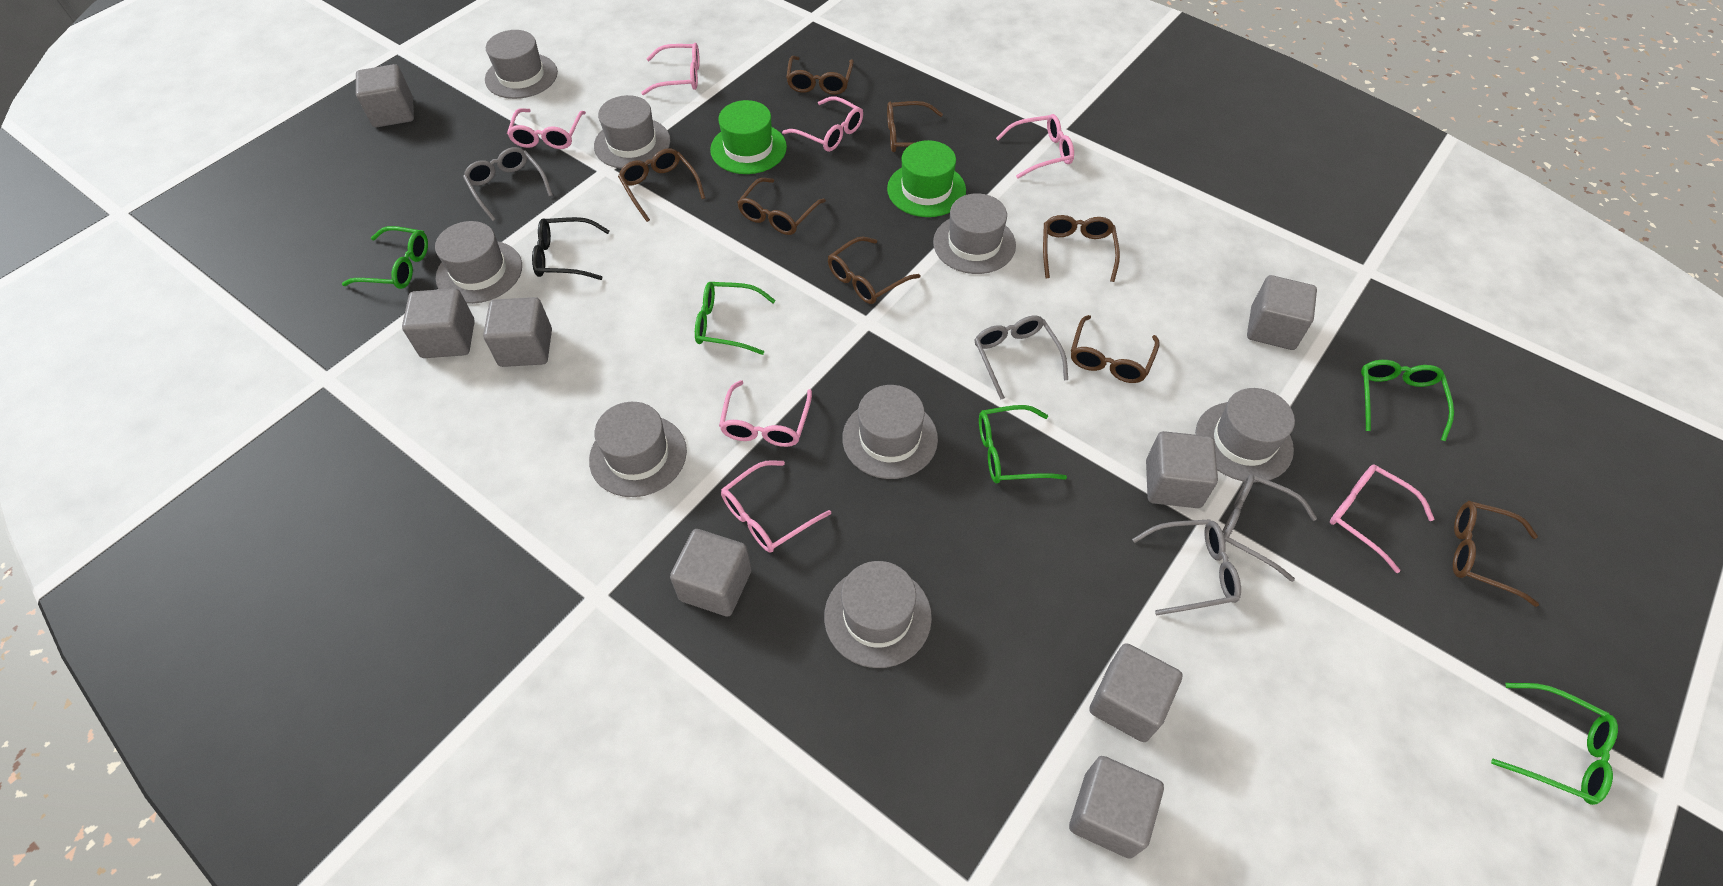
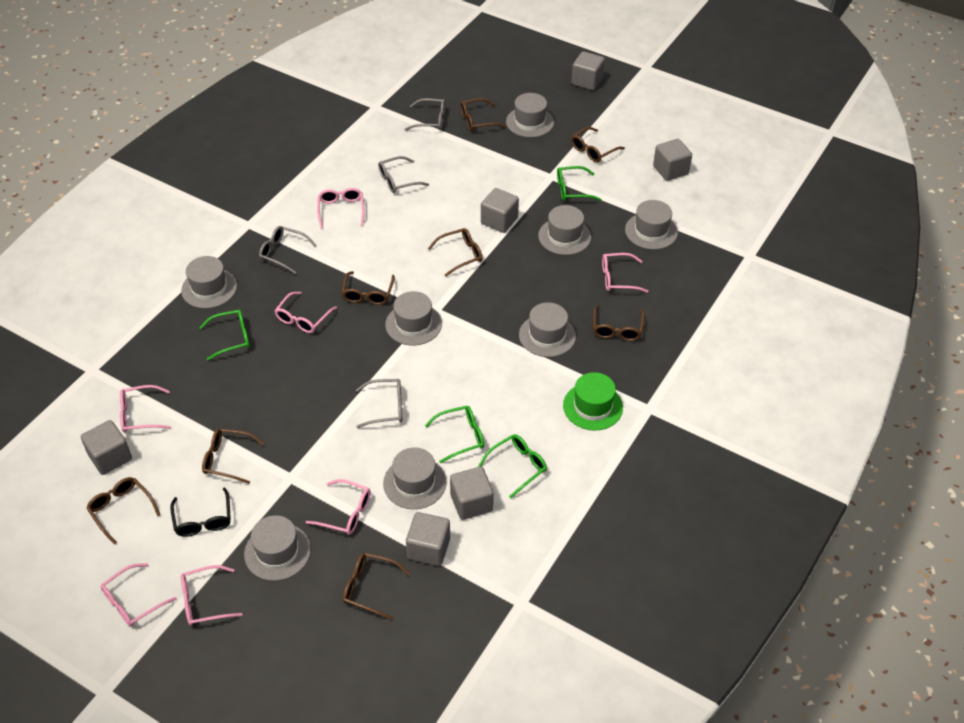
green glasses: 5 -> 4
green hat: 2 -> 1
grey cube: 8 -> 6

